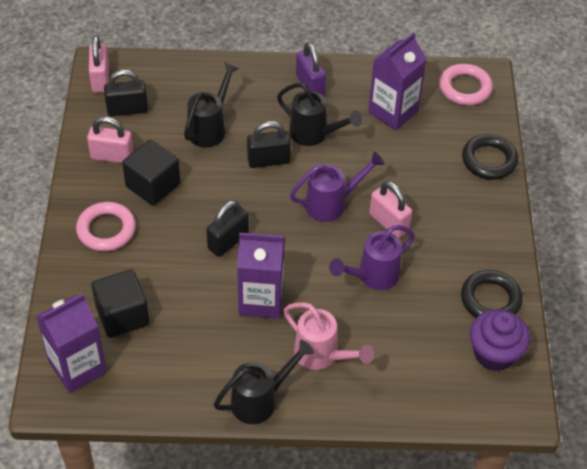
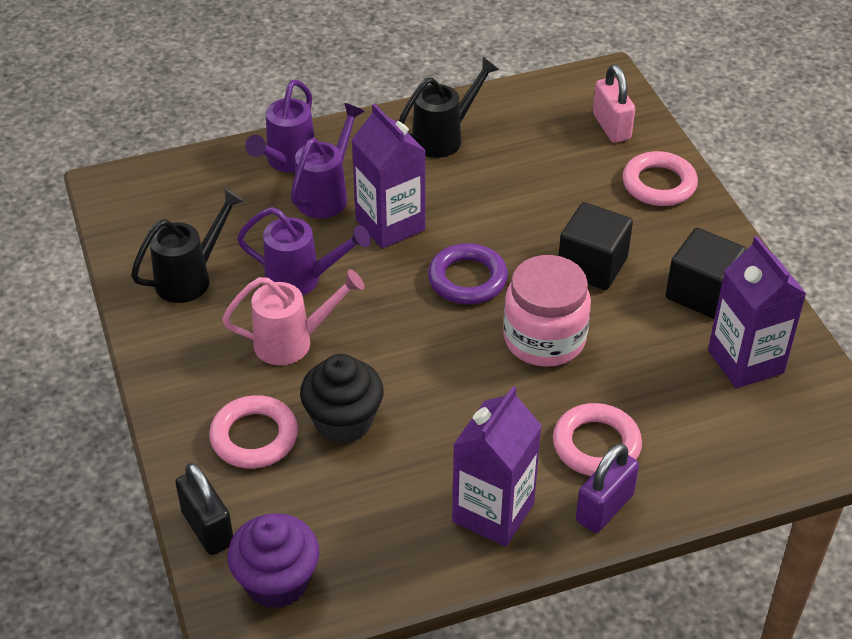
black cupcake: 0 -> 1
black padlock: 3 -> 1
black ring: 2 -> 0
black watering can: 3 -> 2
pink jar: 0 -> 1
pink padlock: 3 -> 1
pink ring: 2 -> 3
purple ring: 0 -> 1
purple watering can: 2 -> 3

